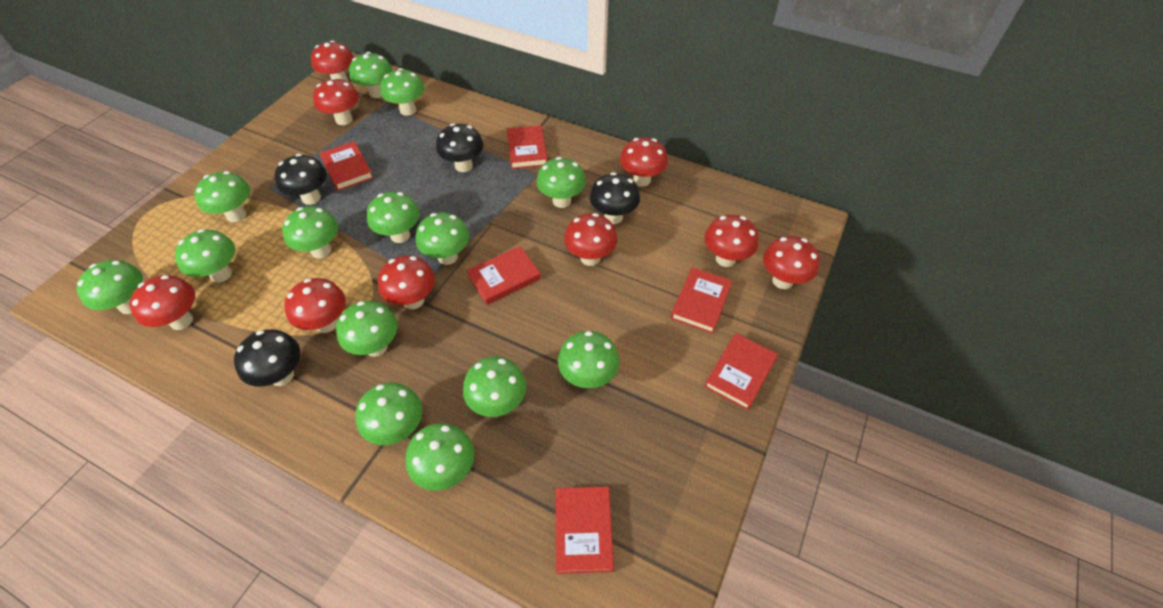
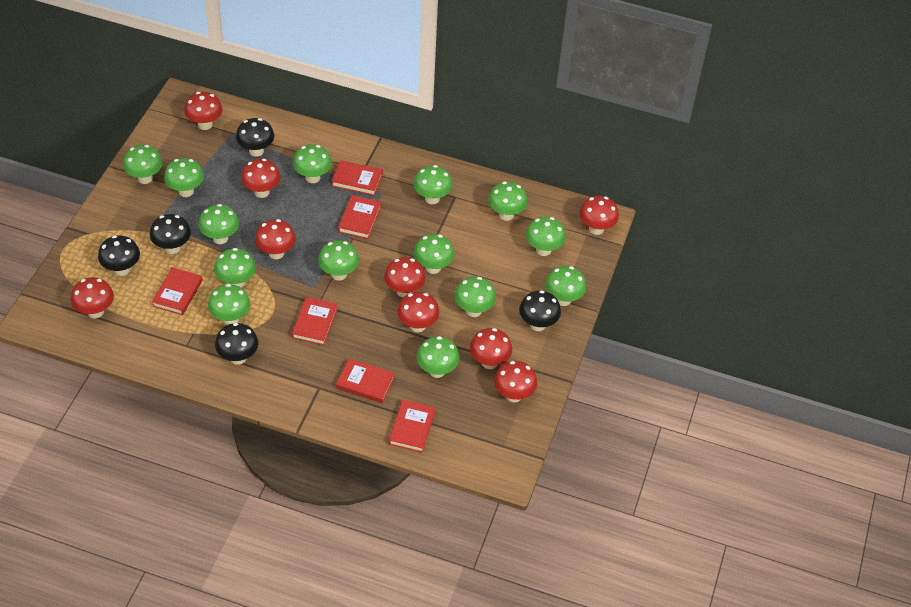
black mushroom: 4 -> 5

